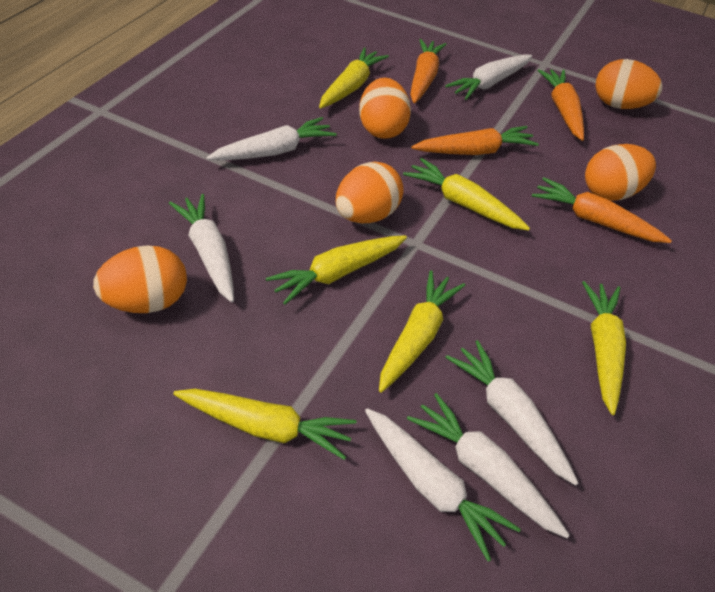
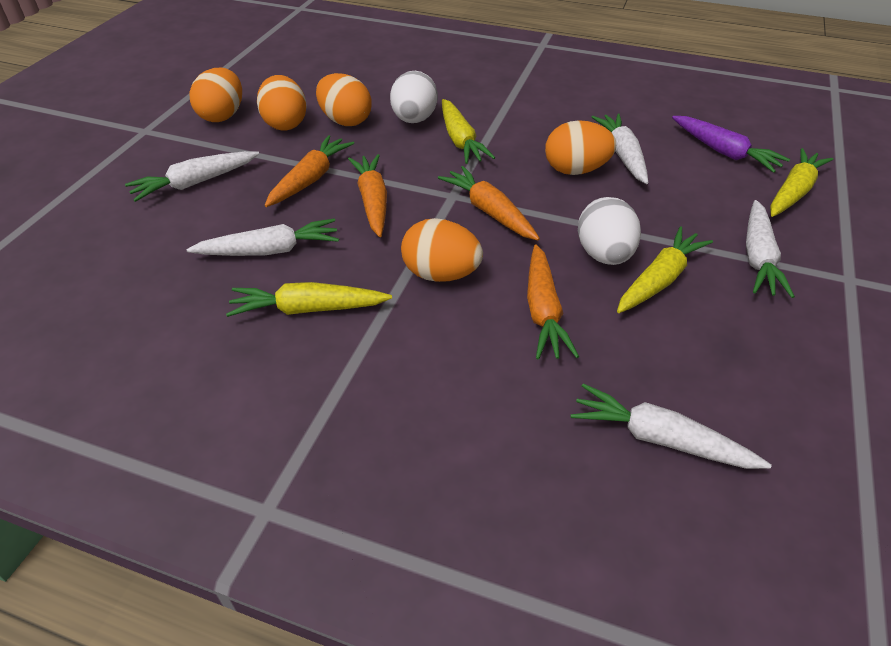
purple carrot: 0 -> 1
white carrot: 6 -> 5
white egg: 0 -> 2
yellow carrot: 6 -> 4

